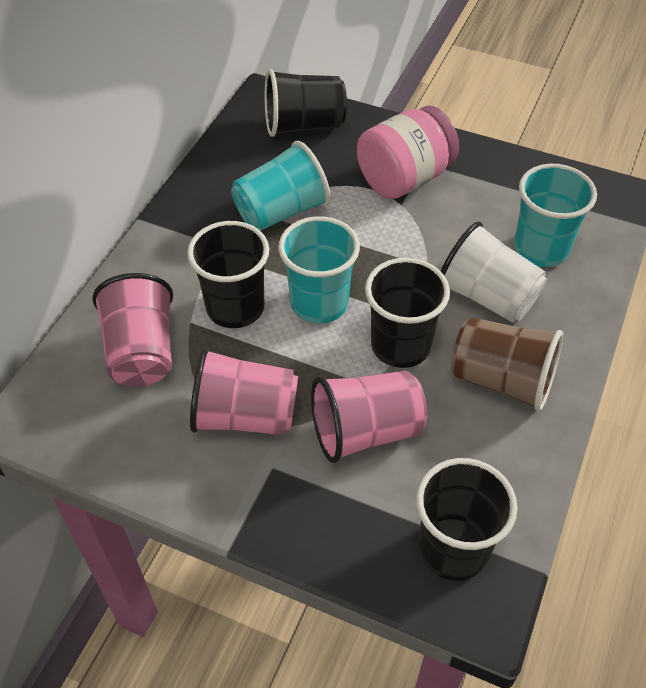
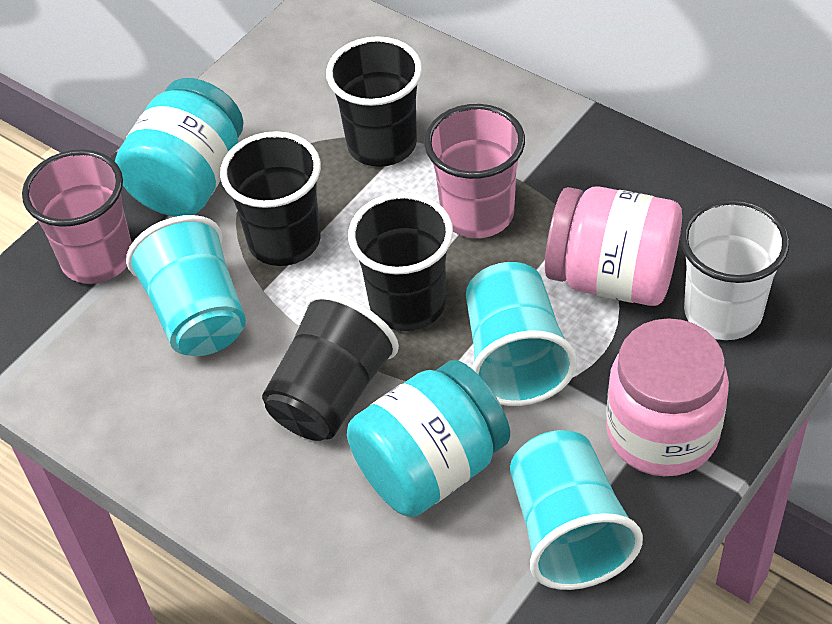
brown cup: 1 -> 0
pink cup: 3 -> 2
pink jar: 1 -> 2
turquoise jar: 0 -> 2

